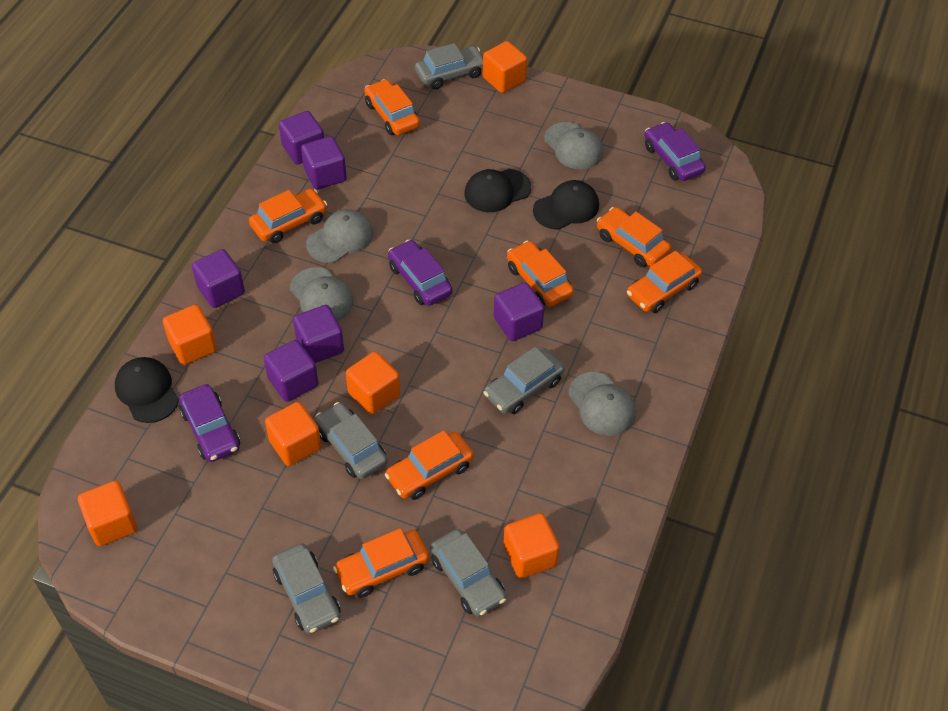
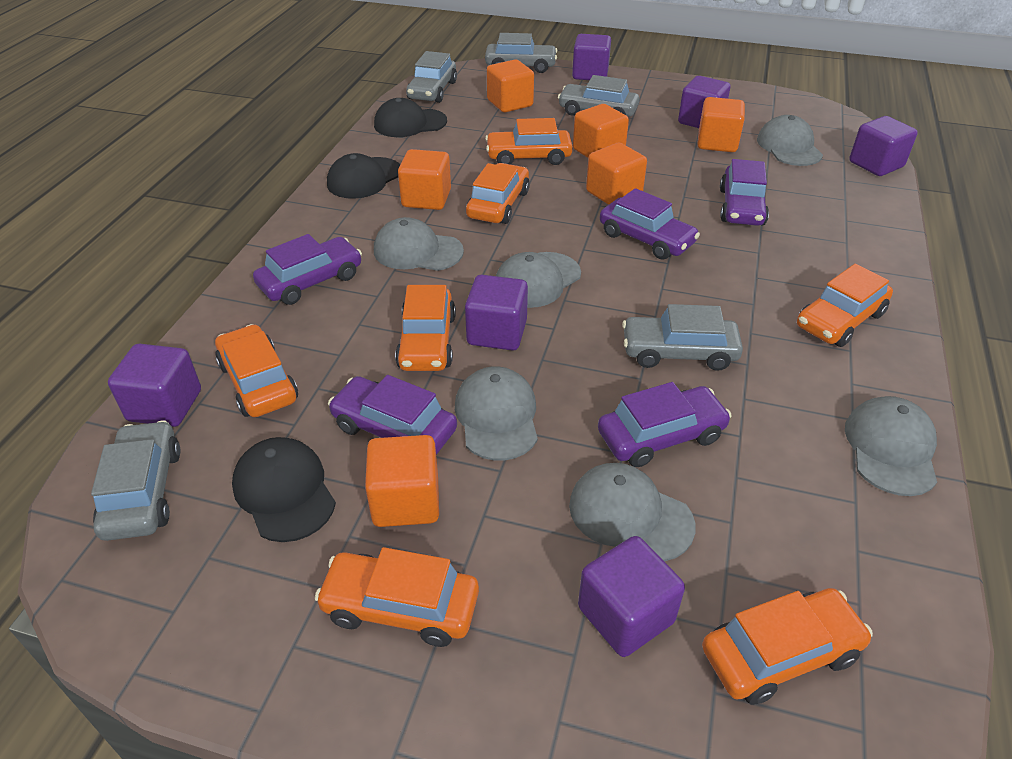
grey cap: 4 -> 6
purple car: 3 -> 5

